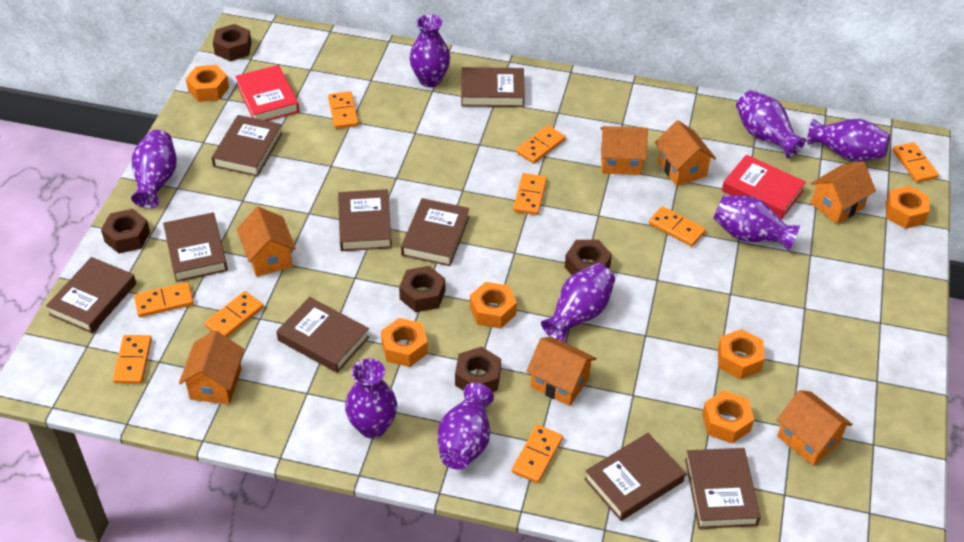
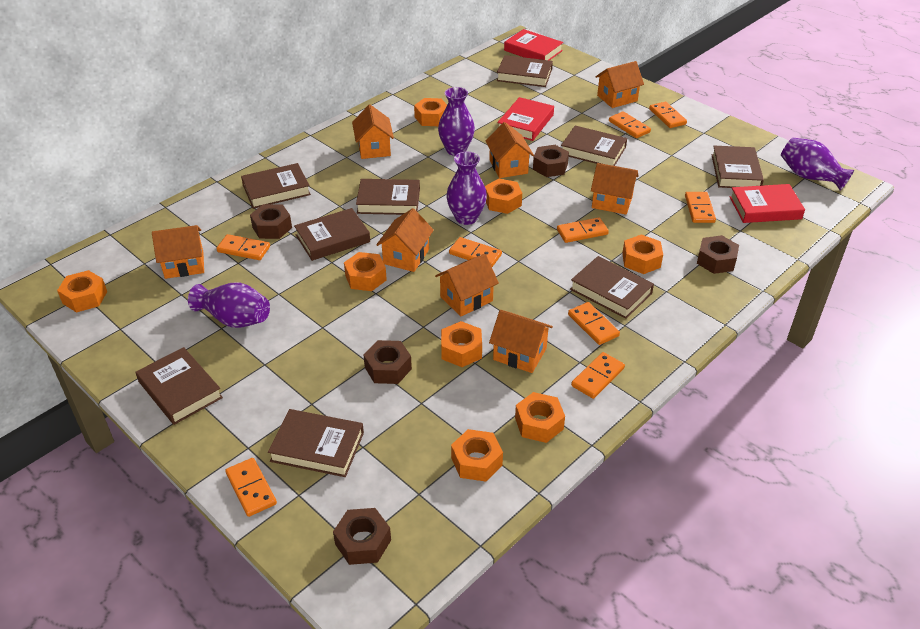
orange house: 7 -> 8
orange nut: 6 -> 8
purple vase: 8 -> 4
red book: 2 -> 3

